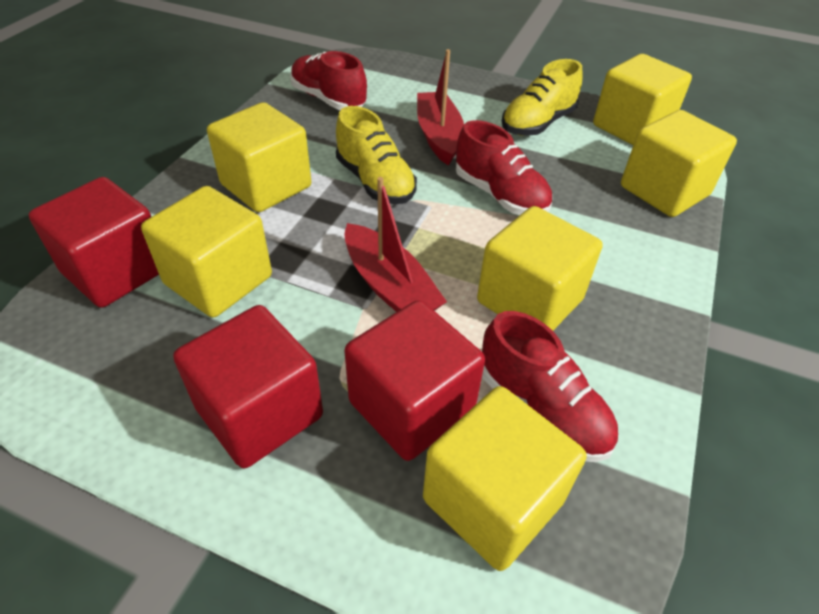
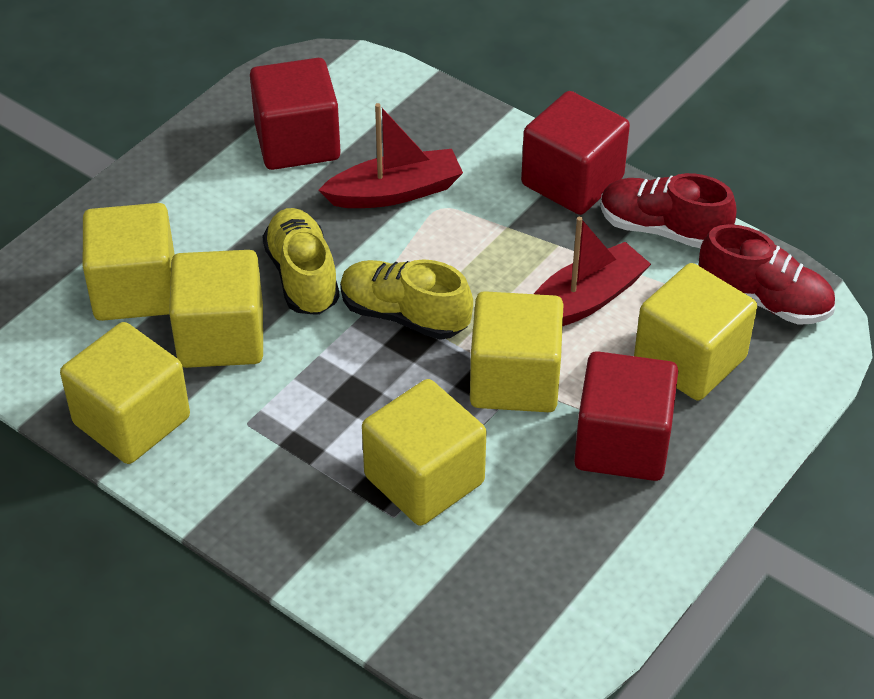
red shoe: 3 -> 2

